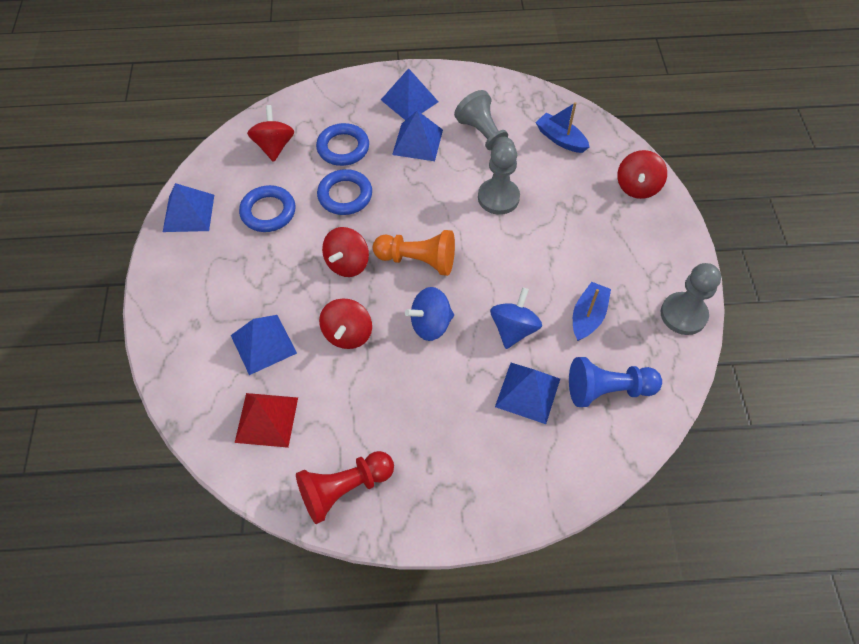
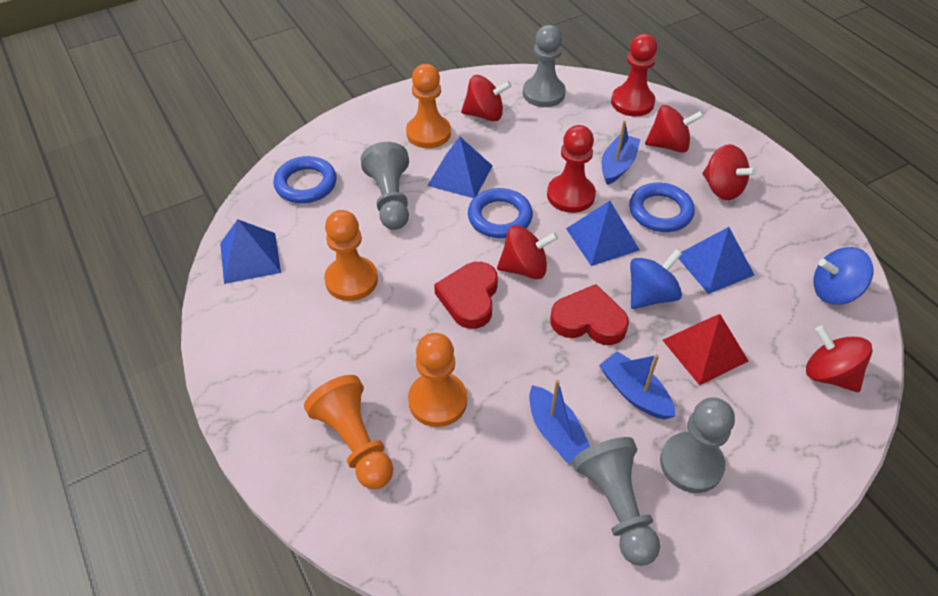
blue boat: 2 -> 3
blue pawn: 1 -> 0
blue pyramid: 5 -> 4
grey pawn: 3 -> 4
orange pawn: 1 -> 4
red heart: 0 -> 2
red pawn: 1 -> 2
red spinning top: 4 -> 5

